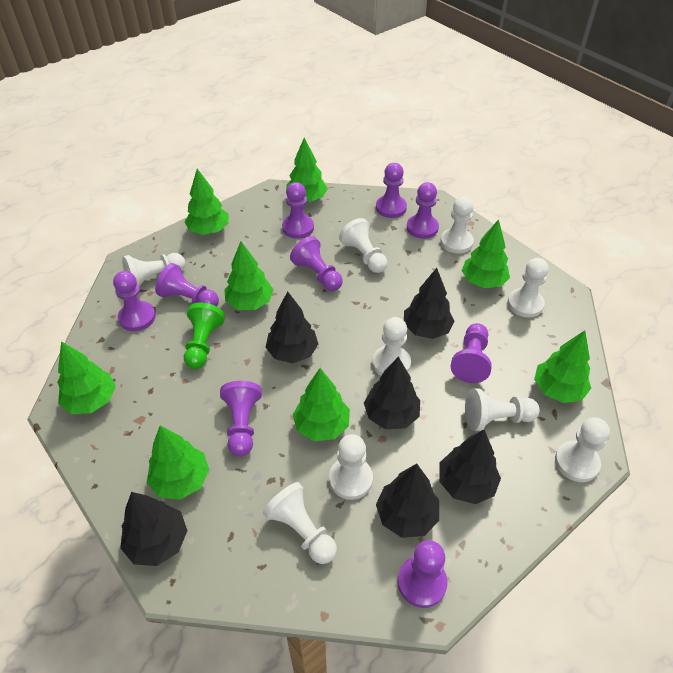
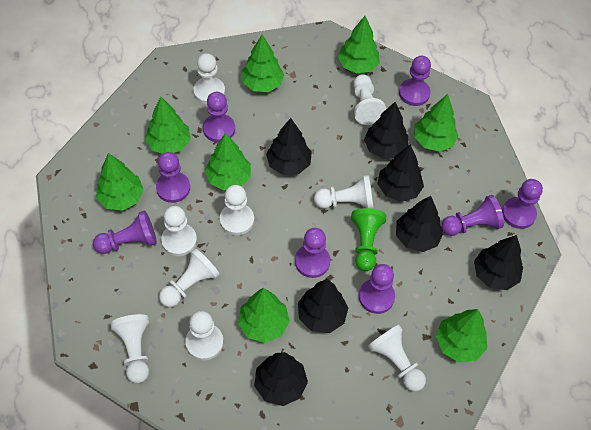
black tree: 6 -> 7
purple pawn: 9 -> 8

